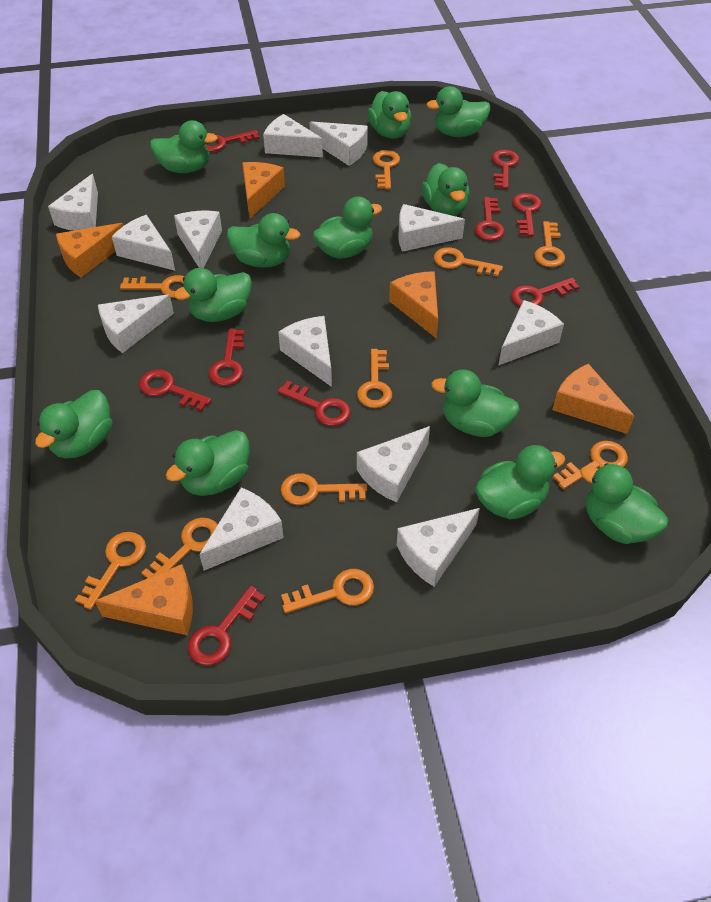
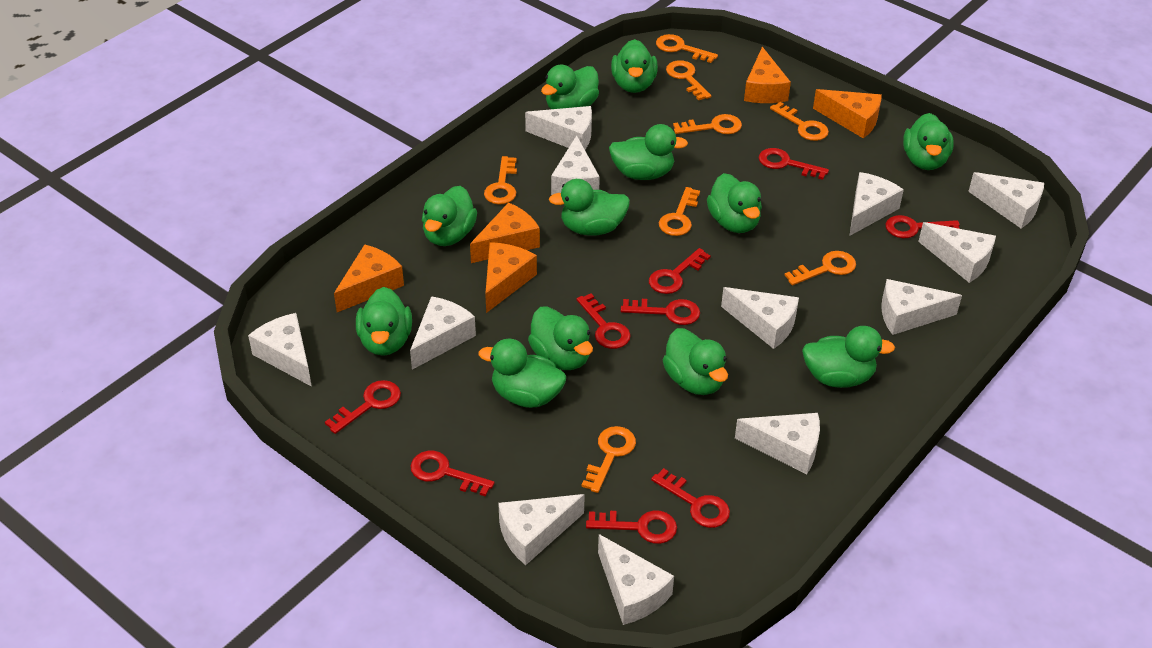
orange key: 10 -> 8

